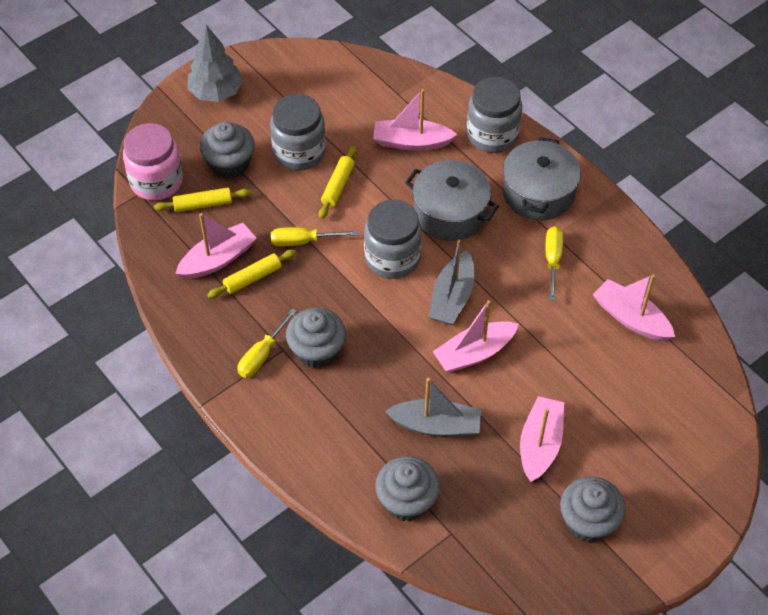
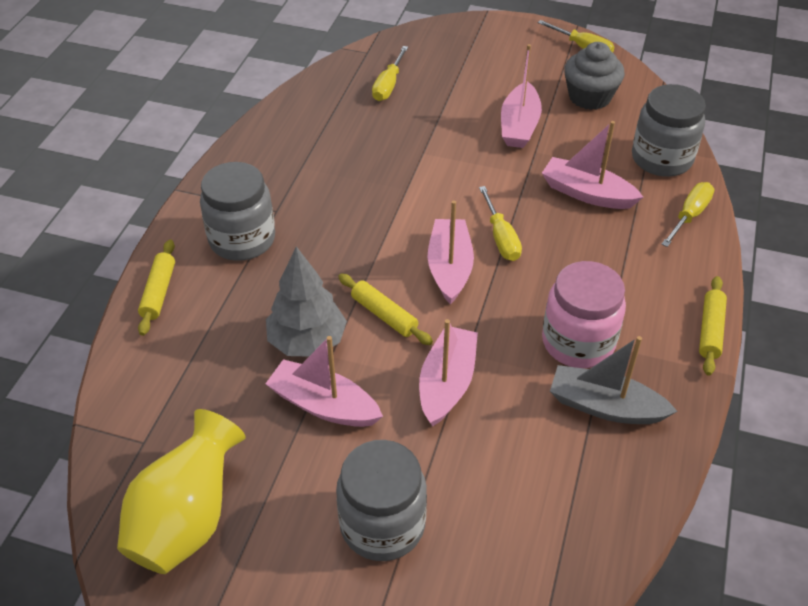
grey boat: 2 -> 1
grey cupcake: 4 -> 1
grey pot: 2 -> 0
yellow screwdriver: 3 -> 4
yellow vase: 0 -> 1

